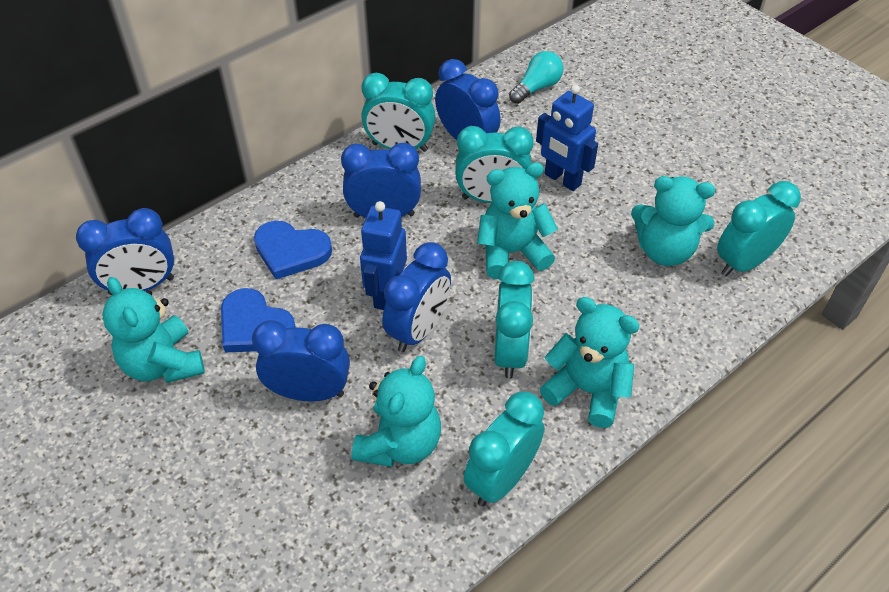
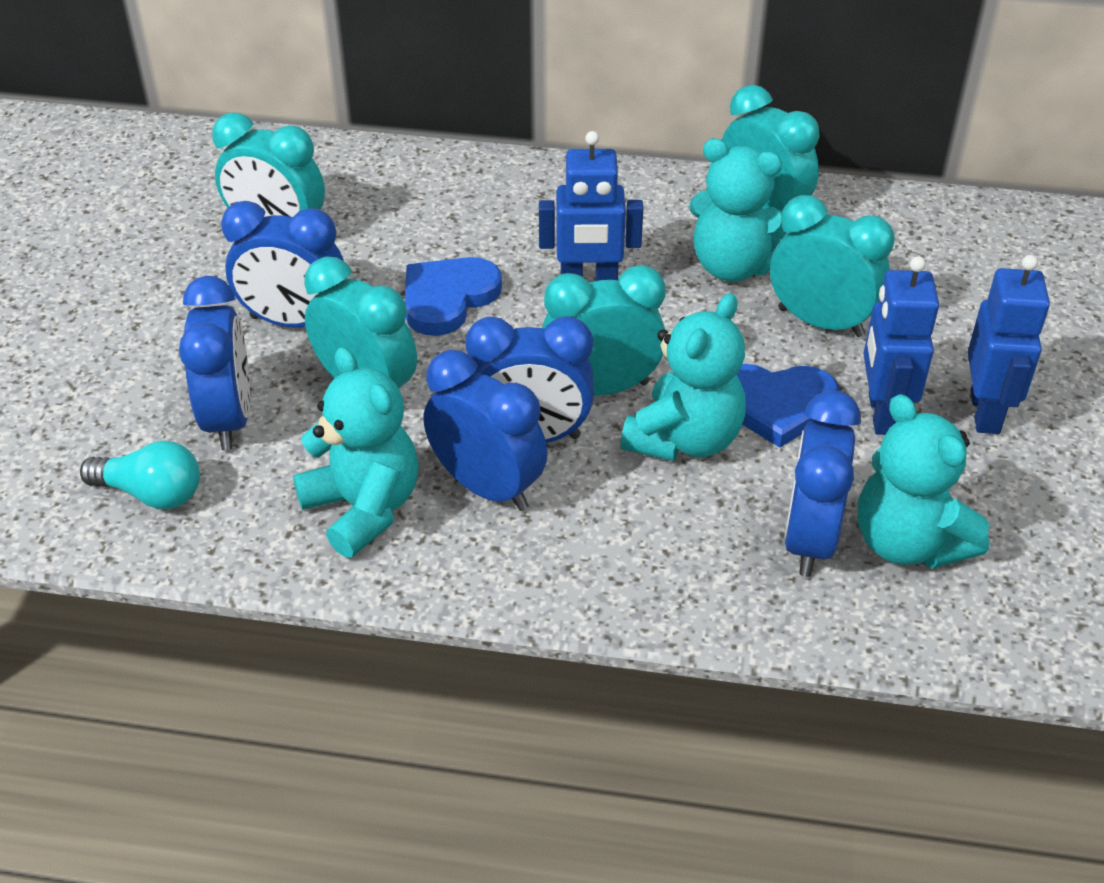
blue robot: 2 -> 3
turquoise teddy bear: 5 -> 4

